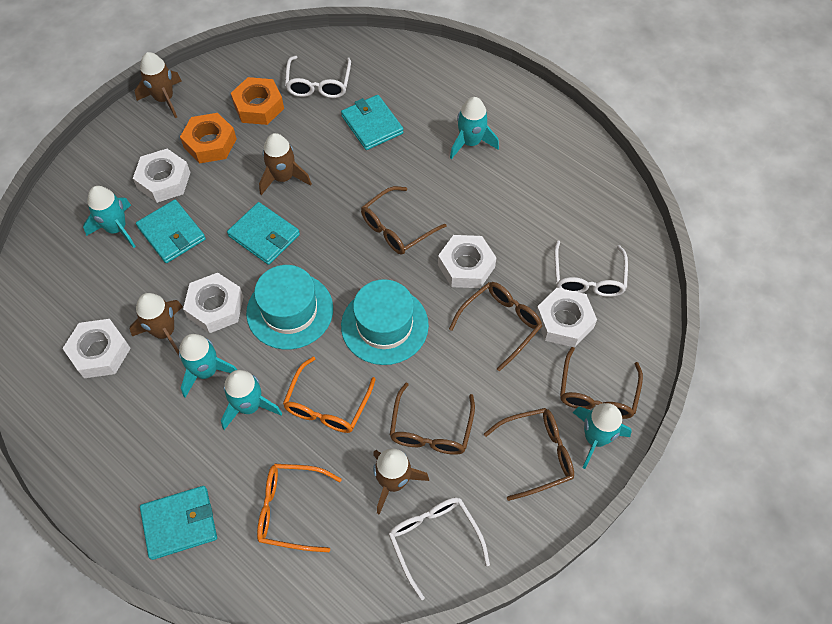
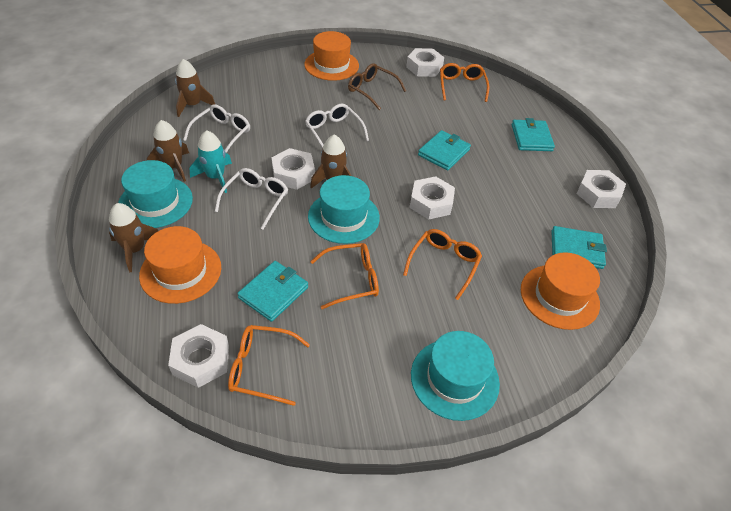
brown glasses: 5 -> 1
orange glasses: 2 -> 4
orange hat: 0 -> 3
orange nut: 2 -> 0
turquoise hat: 2 -> 3
turquoise rocket: 5 -> 1

